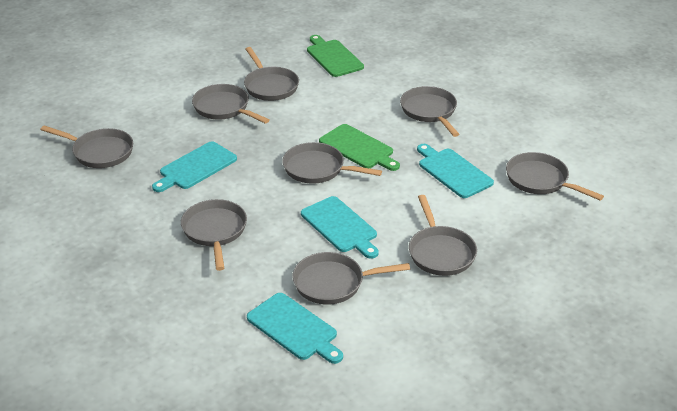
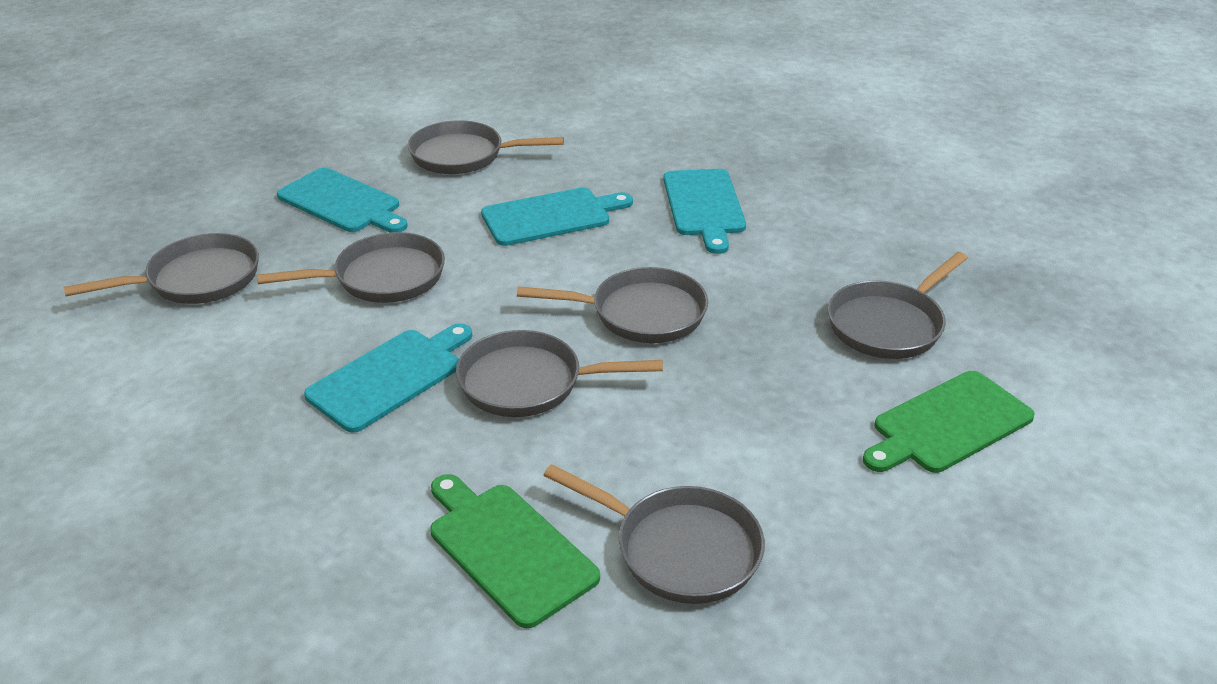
grey pan: 9 -> 7

